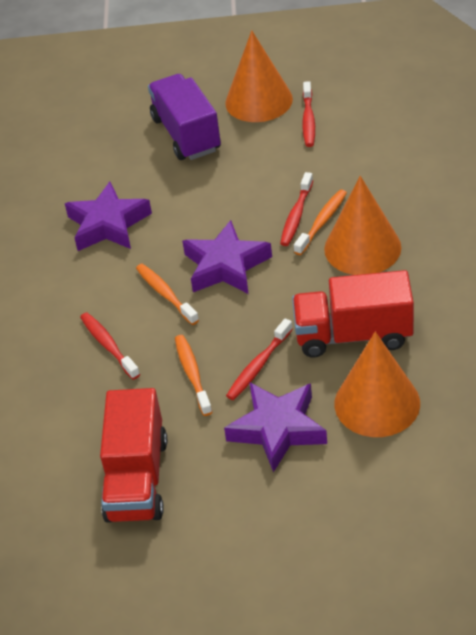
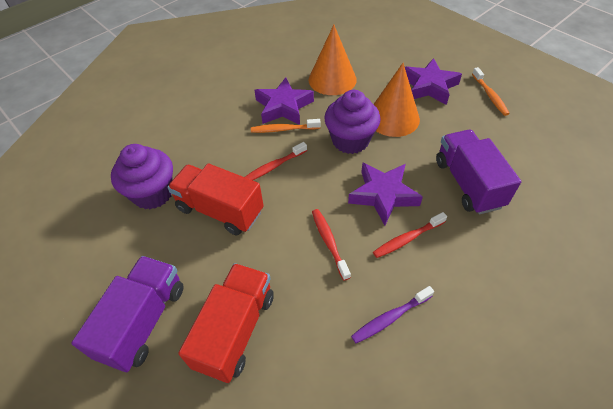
orange cone: 3 -> 2
orange toothbrush: 3 -> 2
purple cupcake: 0 -> 2
purple toothbrush: 0 -> 1
purple truck: 1 -> 2
red toothbrush: 4 -> 3

